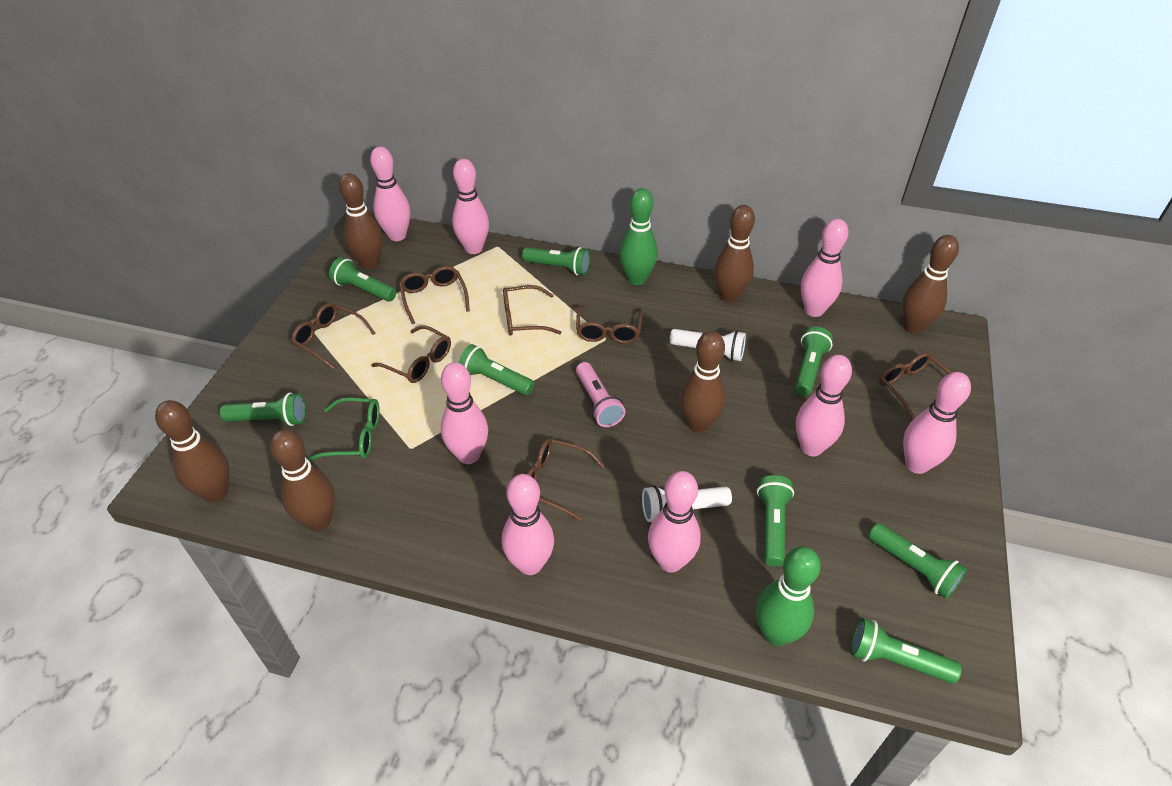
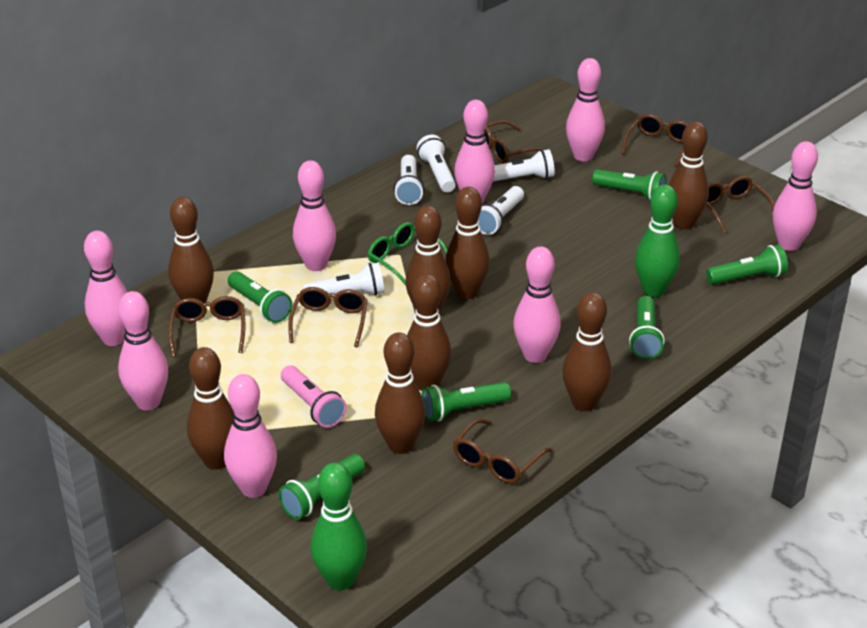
brown bowling pin: 6 -> 8
brown glasses: 7 -> 6
green flashlight: 8 -> 6
white flashlight: 2 -> 5

